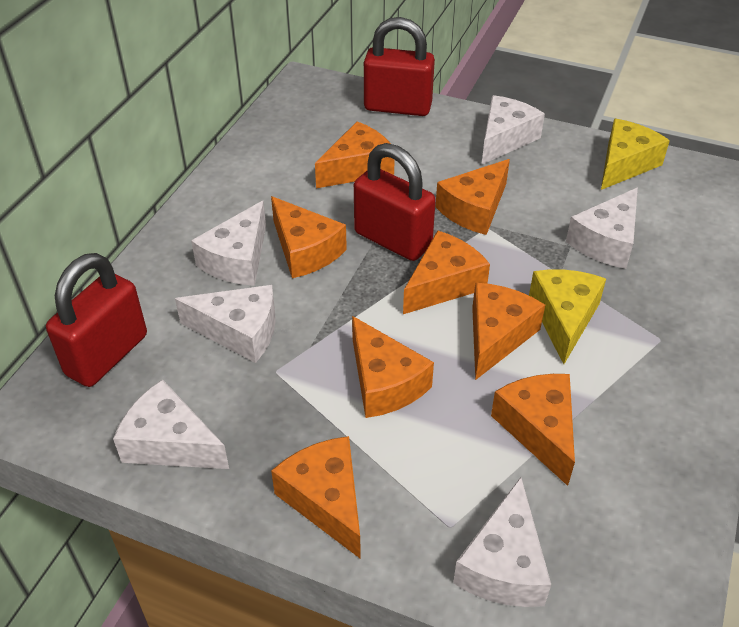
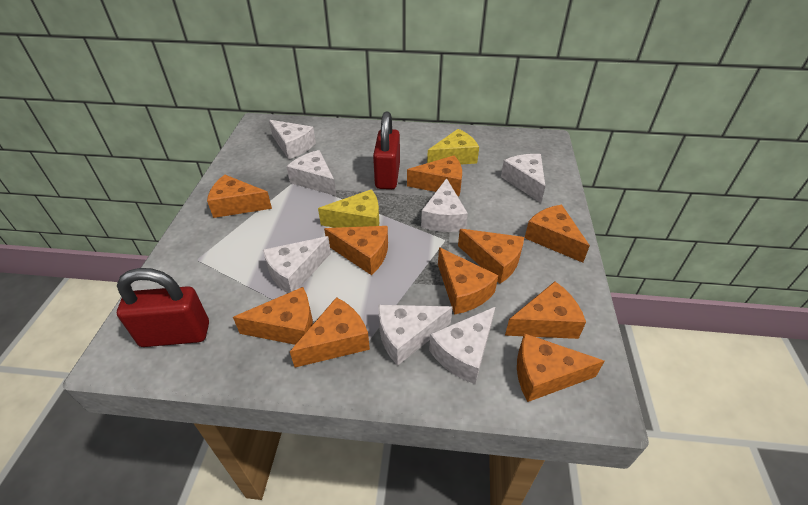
orange cheese: 8 -> 10
red padlock: 3 -> 2
white cheese: 6 -> 7

